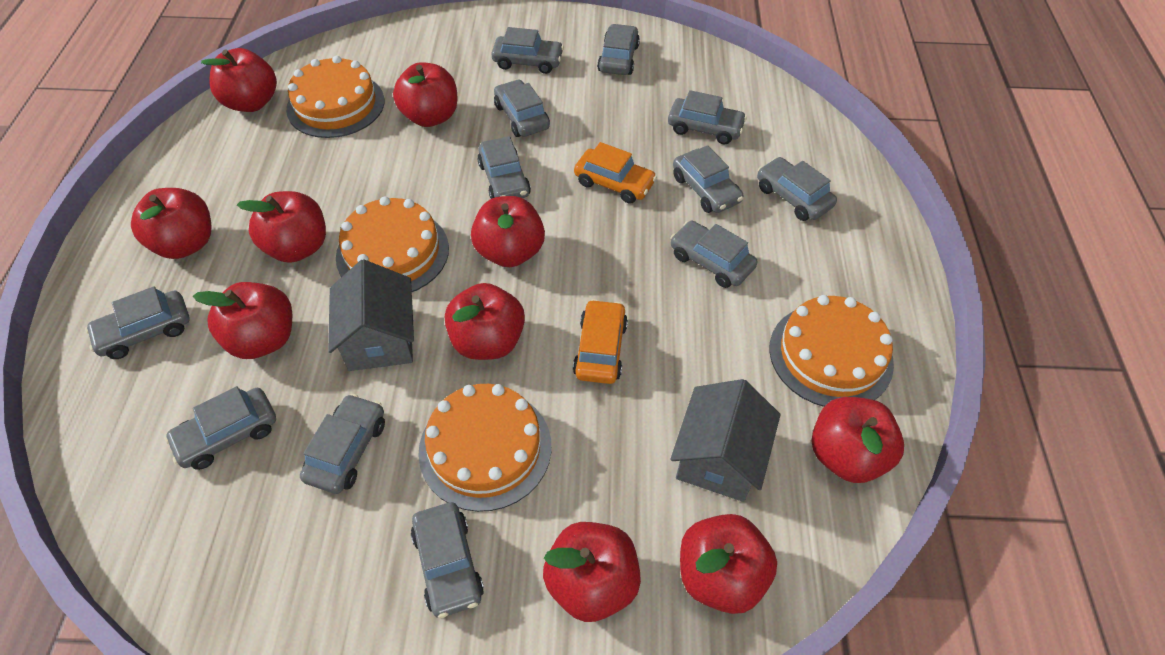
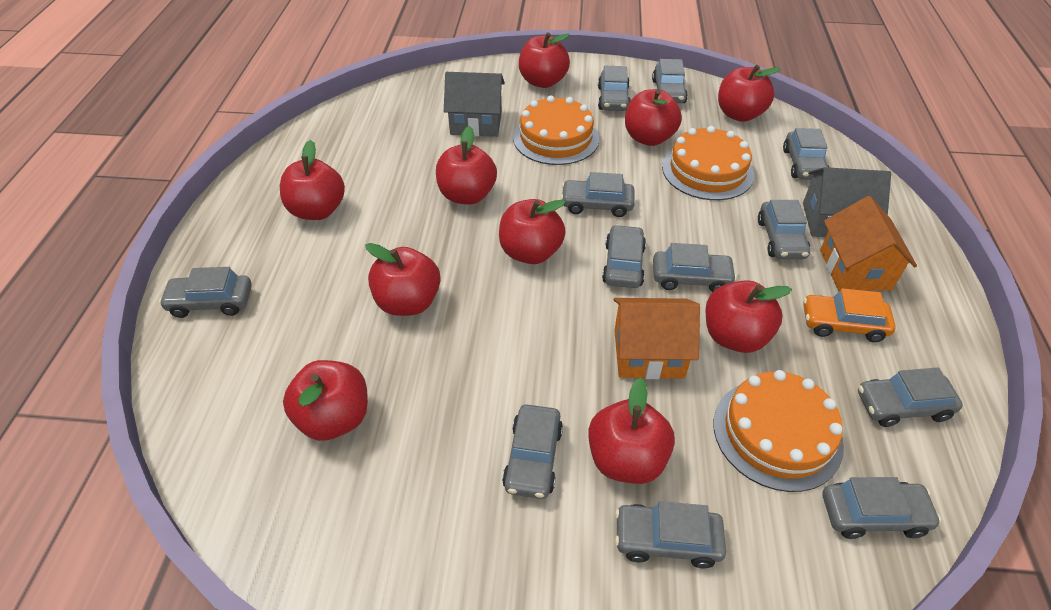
orange cake: 4 -> 3
orange car: 2 -> 1
orange house: 0 -> 2

